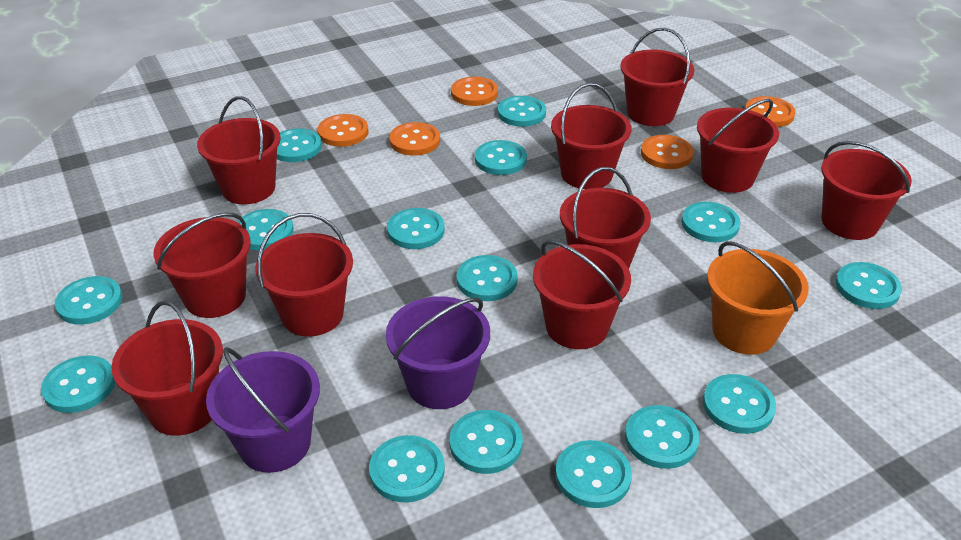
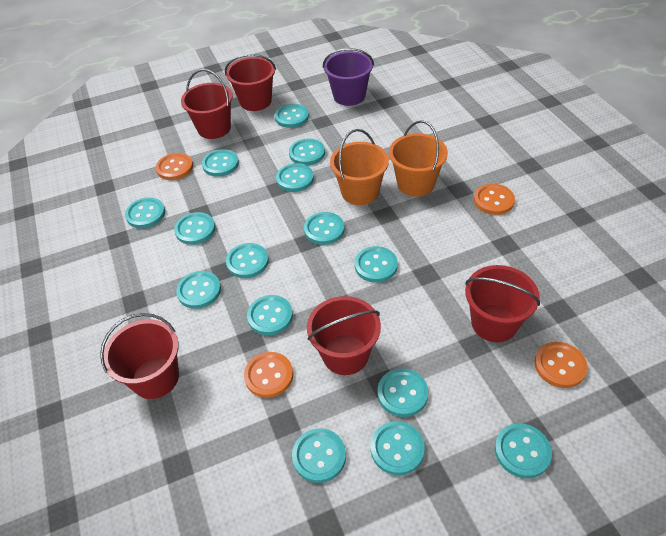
orange bucket: 1 -> 2
orange button: 5 -> 4
purple bucket: 2 -> 1
red bucket: 10 -> 5

